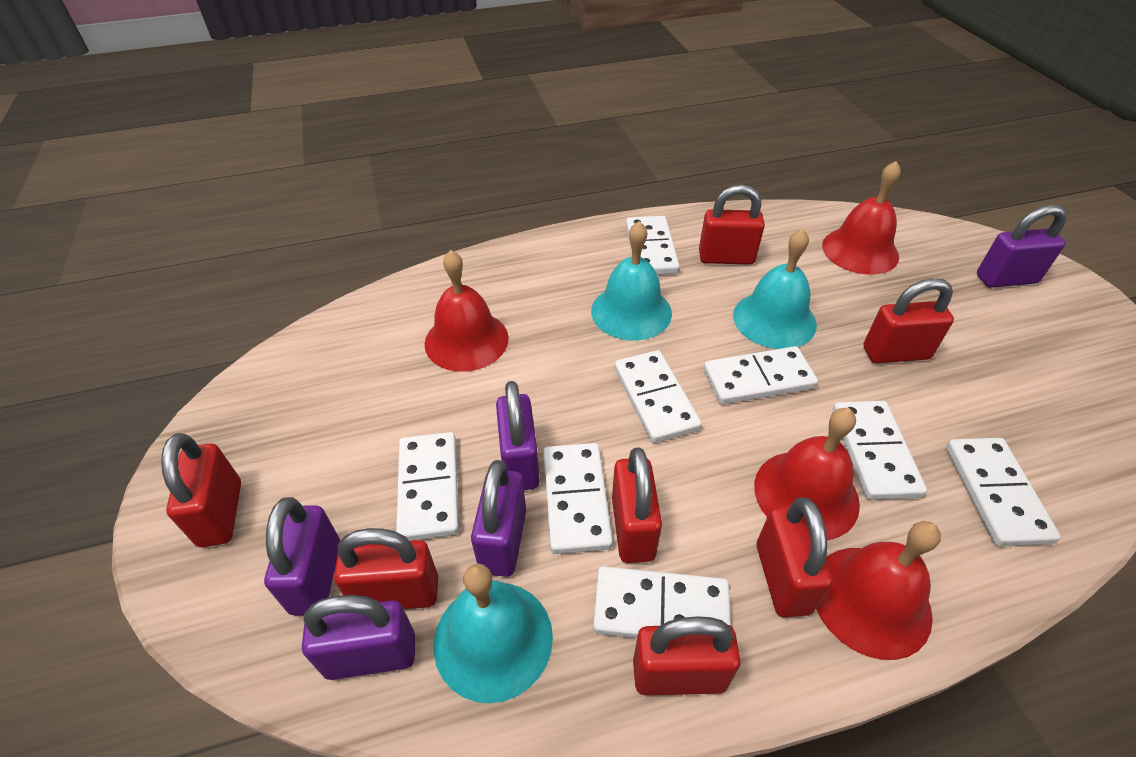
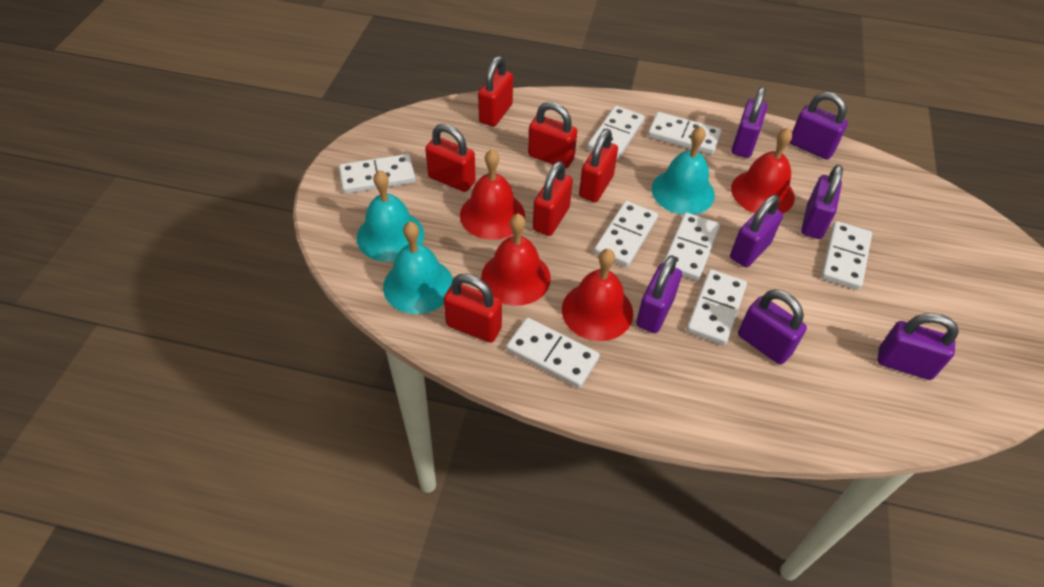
purple padlock: 5 -> 7
red padlock: 7 -> 6

